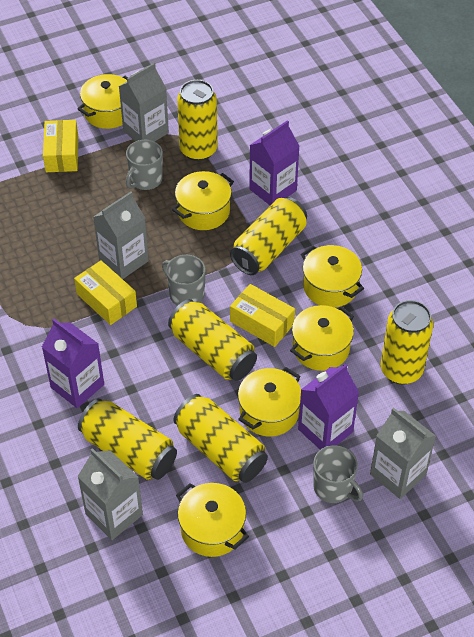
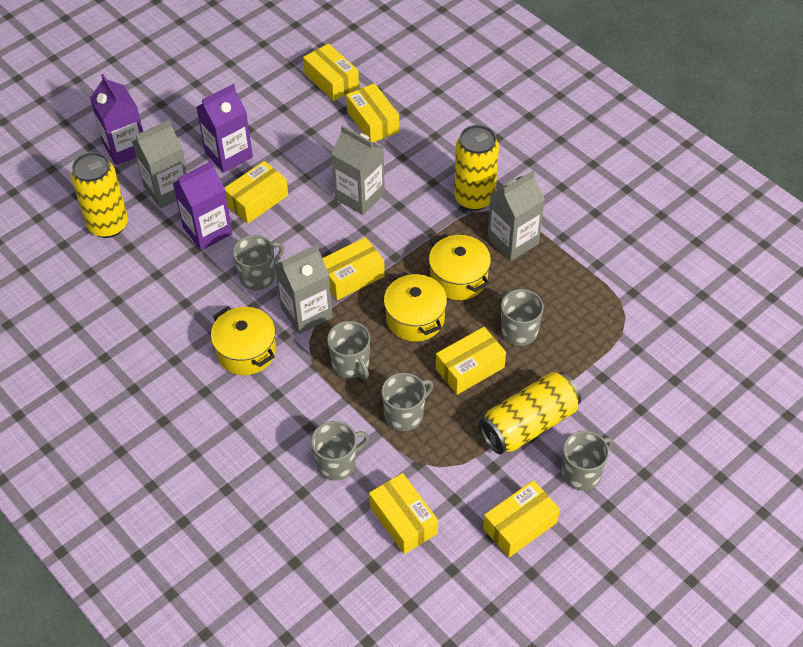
grey mug: 3 -> 6
yellow box: 3 -> 7
yellow can: 6 -> 3
yellow pot: 6 -> 3

